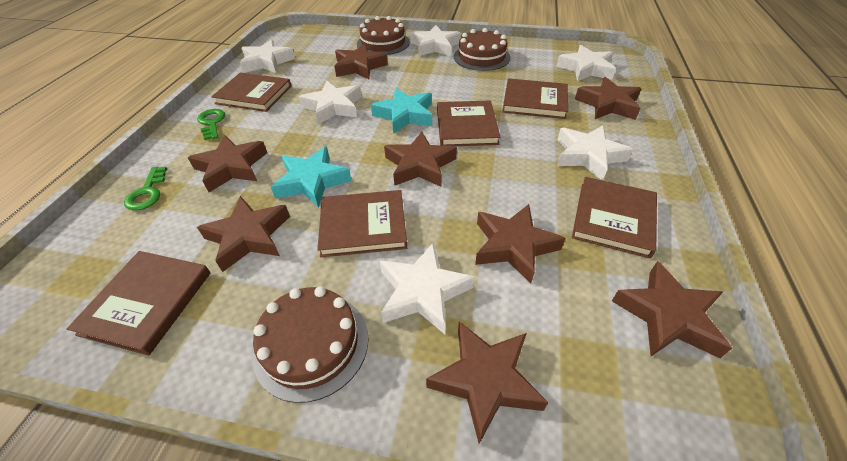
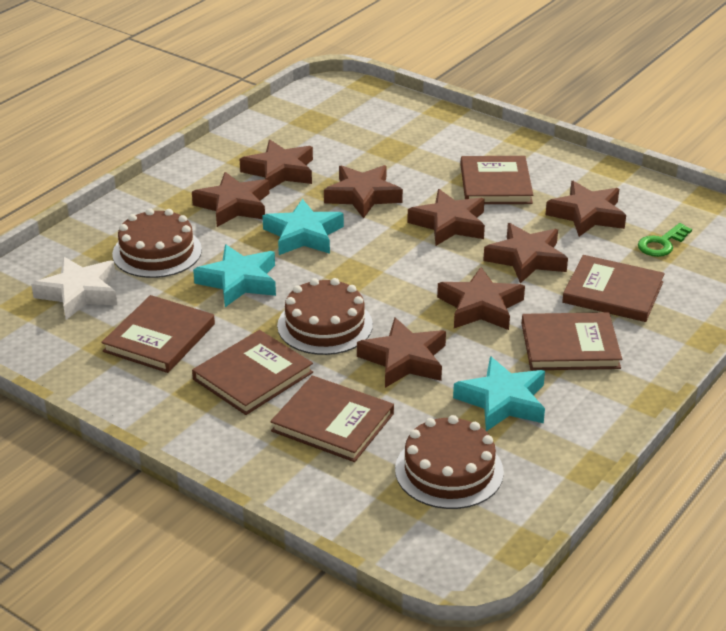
green key: 2 -> 1
turquoise star: 2 -> 3
white star: 6 -> 1

